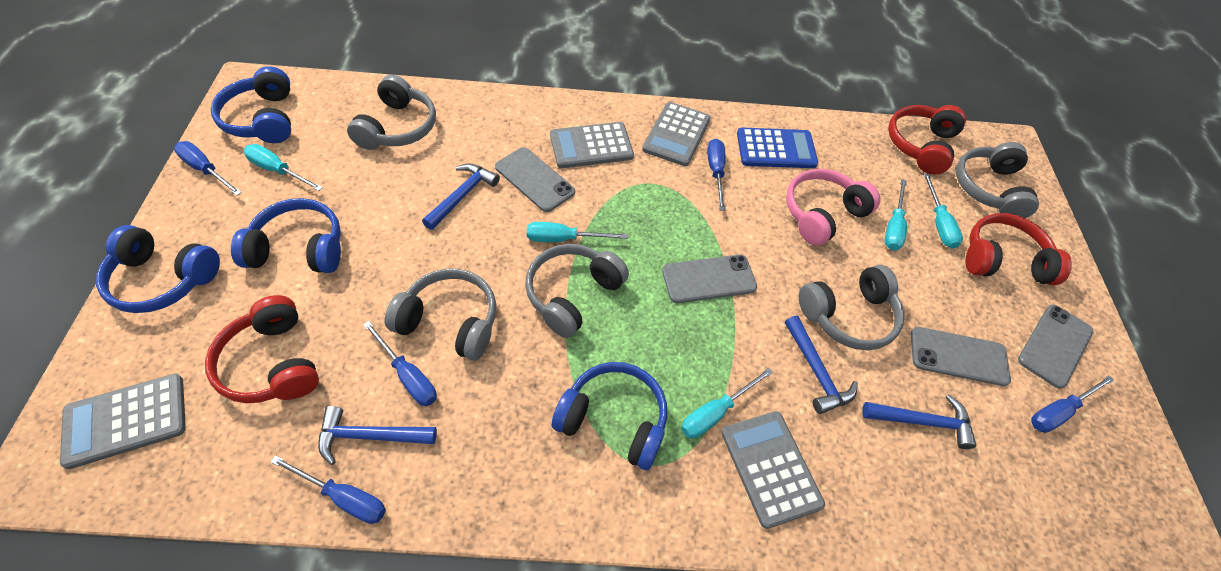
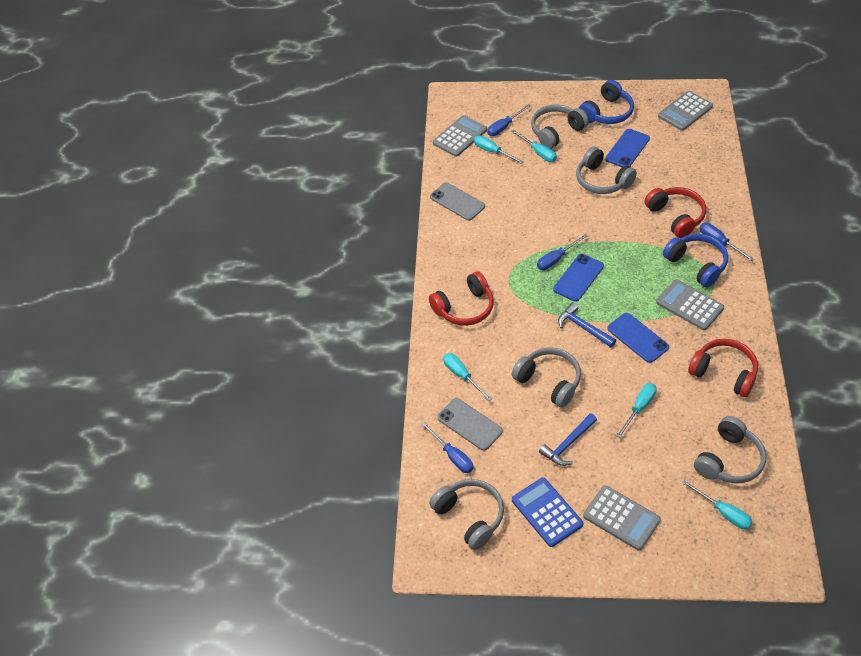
blue hammer: 4 -> 2
blue headphones: 4 -> 2
blue phone: 0 -> 3
blue screwdriver: 5 -> 4
grey phone: 4 -> 2
pink headphones: 1 -> 0

